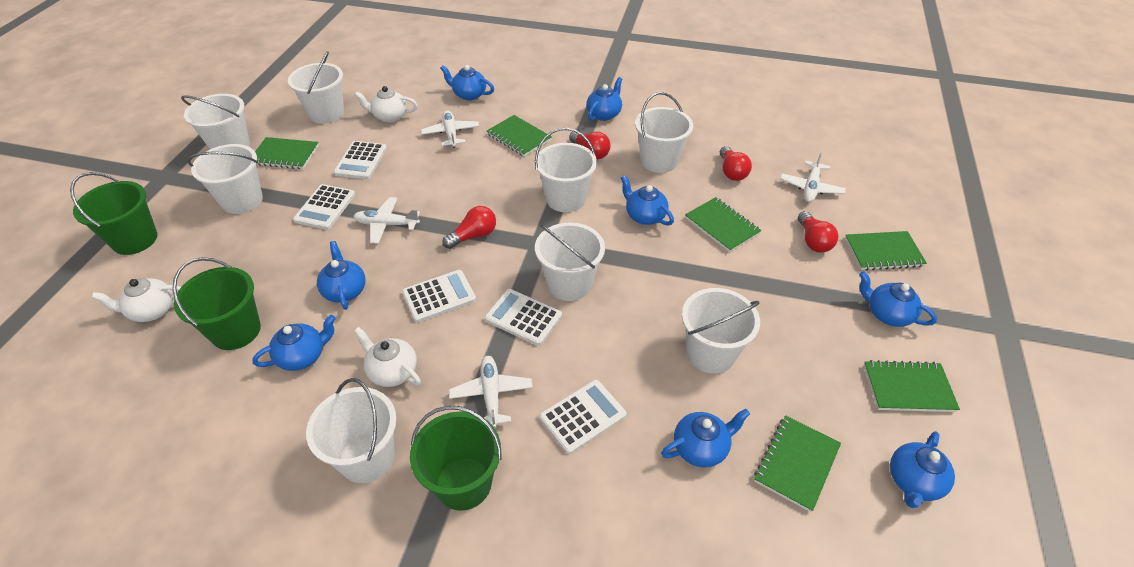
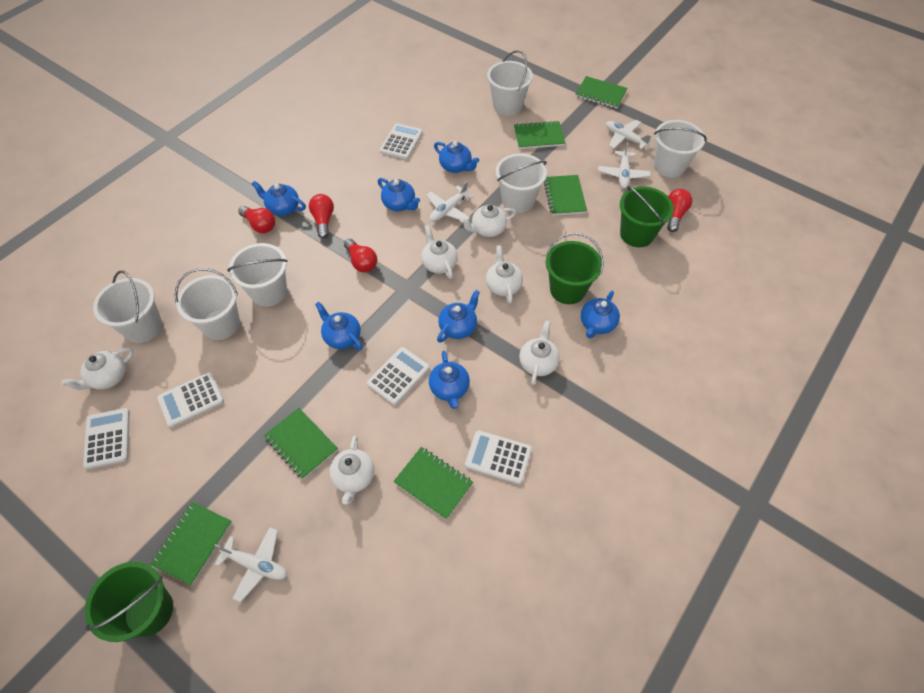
blue teapot: 8 -> 7
white bucket: 8 -> 6
white teapot: 3 -> 6

